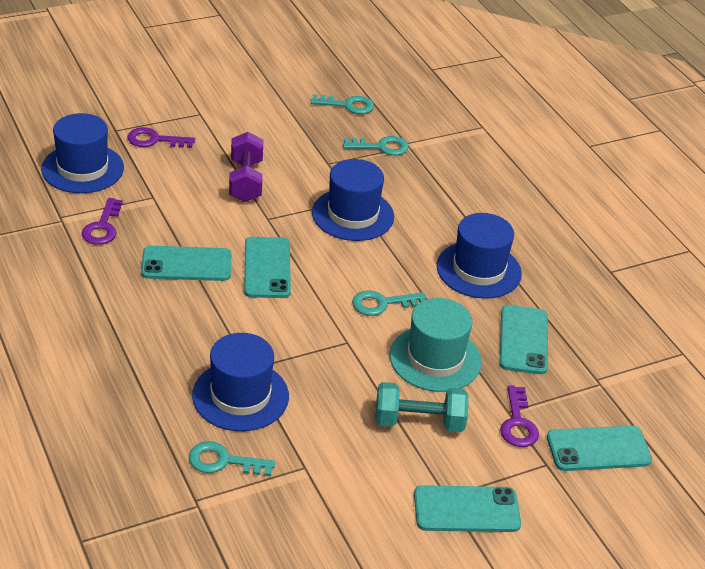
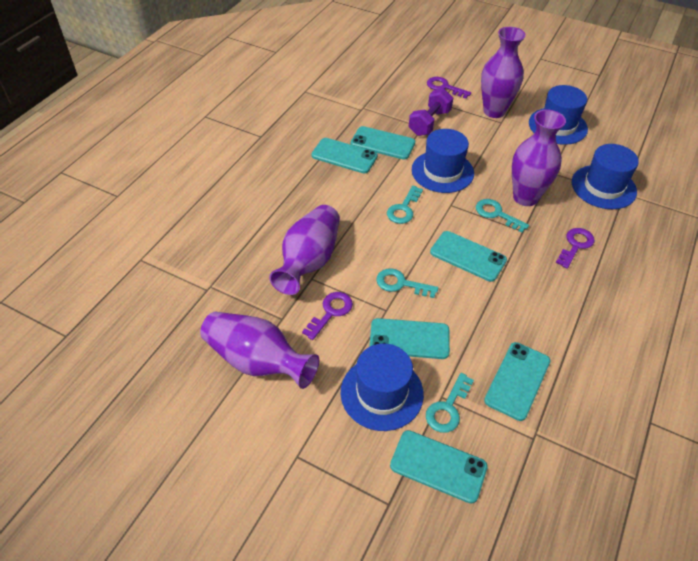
purple vase: 0 -> 4
turquoise dumbbell: 1 -> 0
turquoise hat: 1 -> 0
turquoise phone: 5 -> 6

